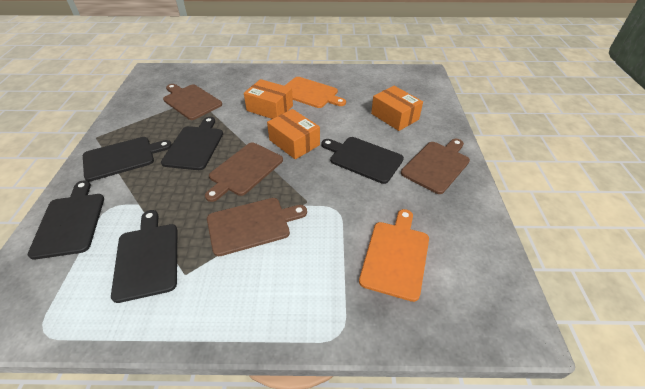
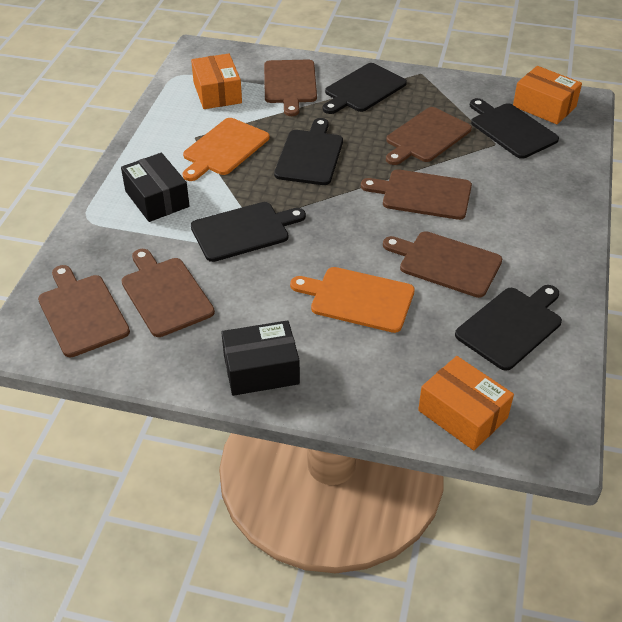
black box: 0 -> 2
brown cutting board: 4 -> 6

